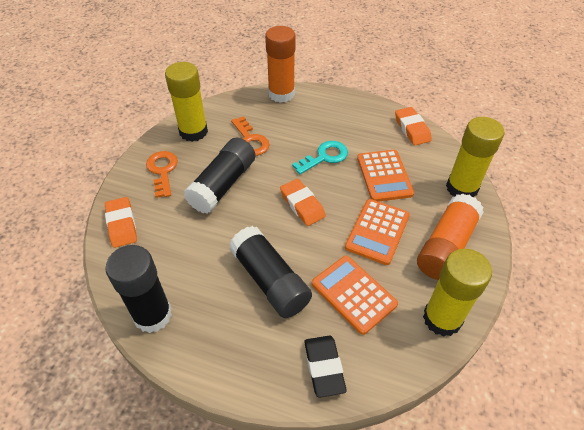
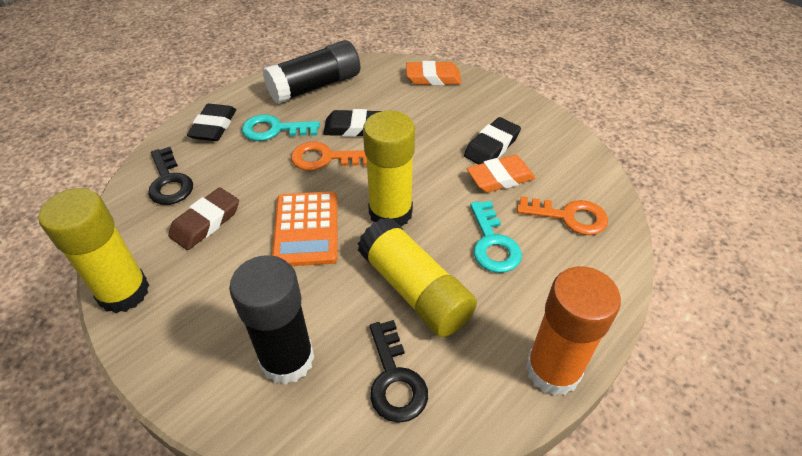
black eraser: 1 -> 3
black glue stick: 3 -> 2
black key: 0 -> 2
brown eraser: 0 -> 1
orange calculator: 3 -> 1
orange eraser: 3 -> 2
orange glue stick: 2 -> 1
turquoise key: 1 -> 2

